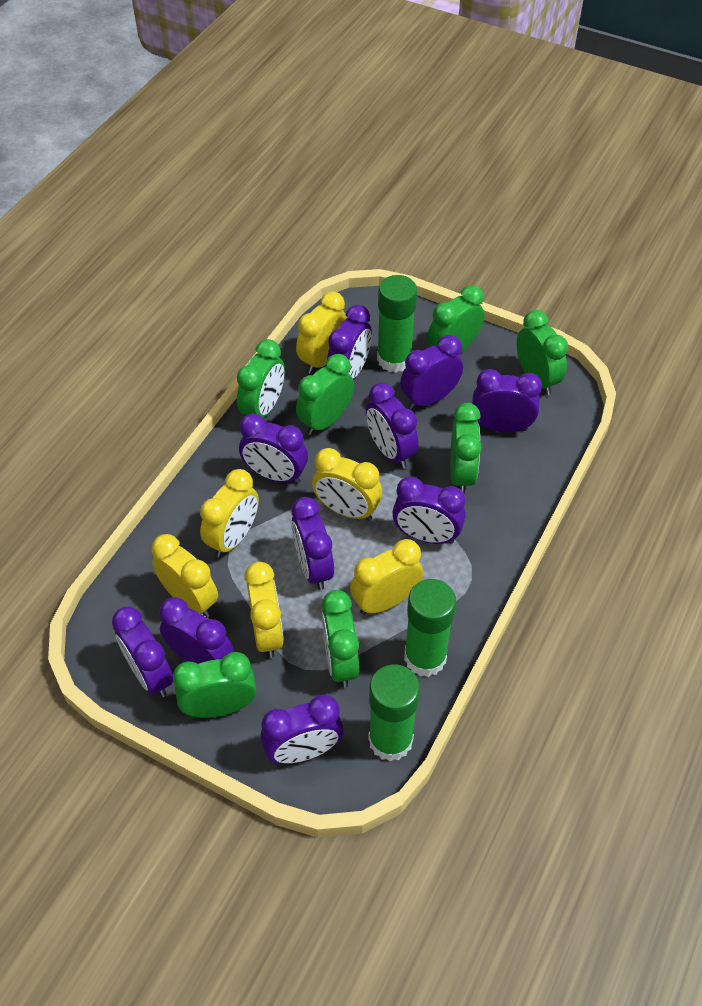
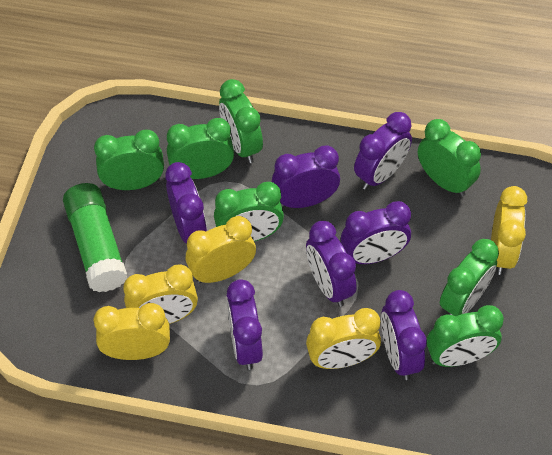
green glue stick: 3 -> 1
purple clock: 10 -> 7
yellow clock: 6 -> 5

